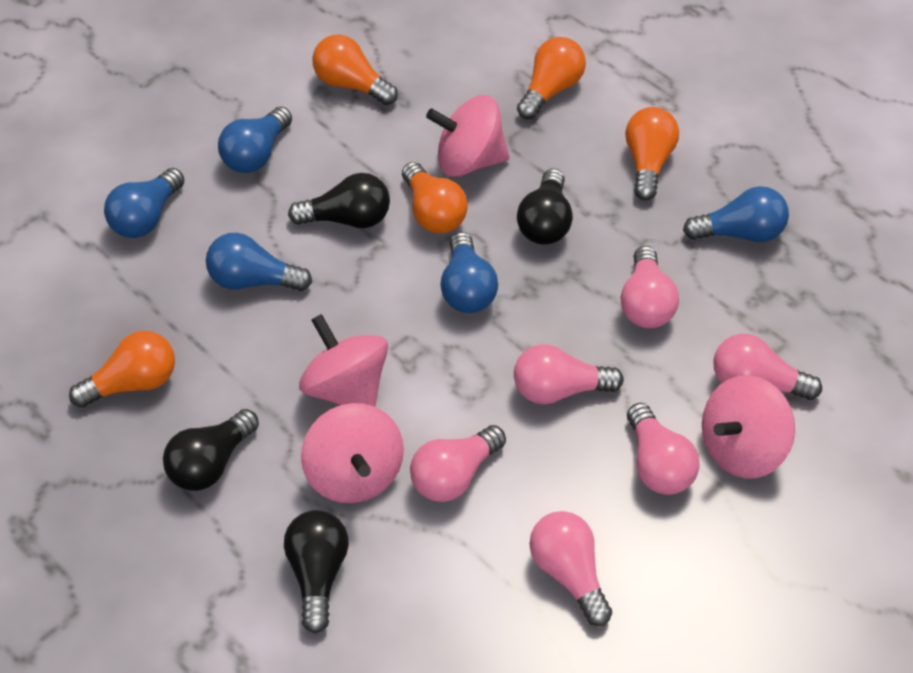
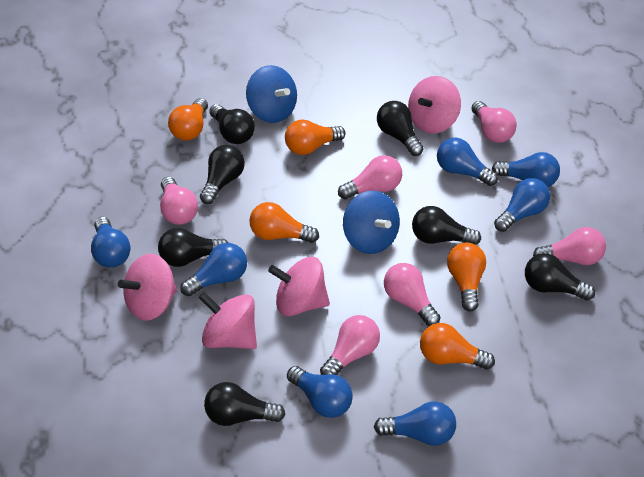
black light bulb: 4 -> 7
blue light bulb: 5 -> 7
blue spinning top: 0 -> 2

